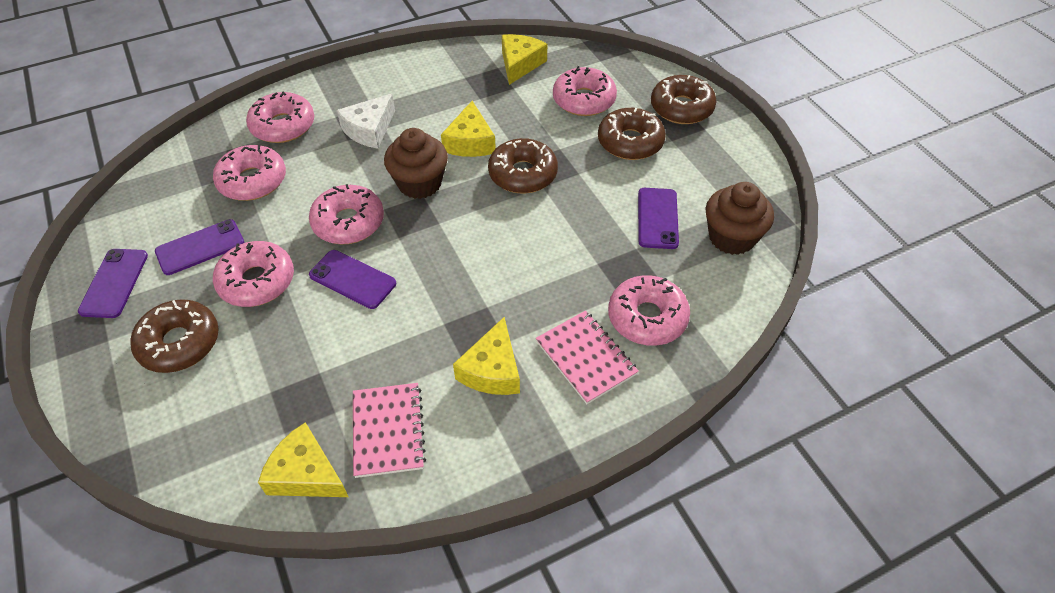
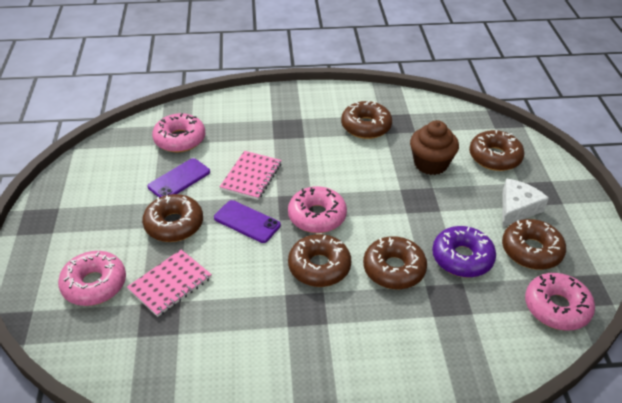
brown cupcake: 2 -> 1
brown donut: 4 -> 6
pink donut: 6 -> 4
purple donut: 0 -> 1
purple phone: 4 -> 2
yellow cheese: 4 -> 0

